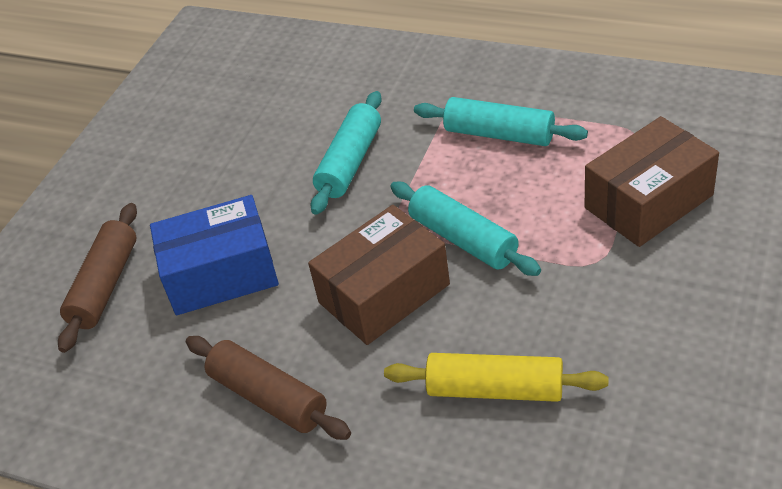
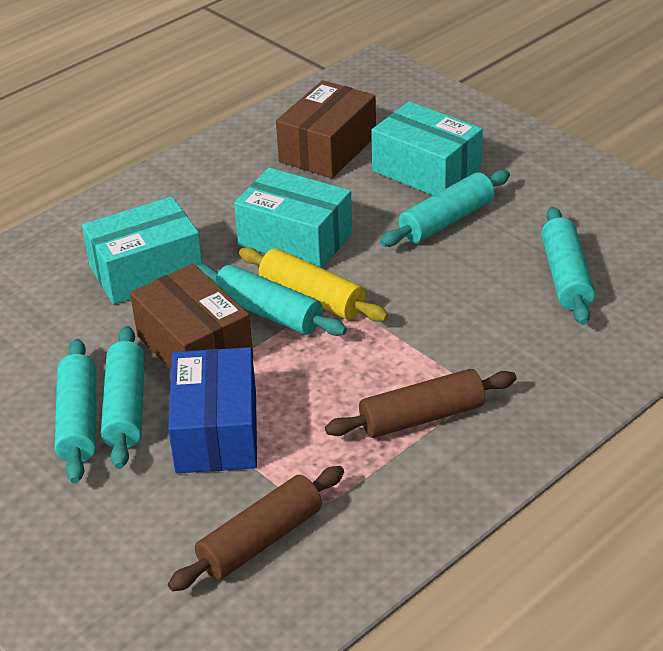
turquoise box: 0 -> 3
turquoise rolling pin: 3 -> 5

